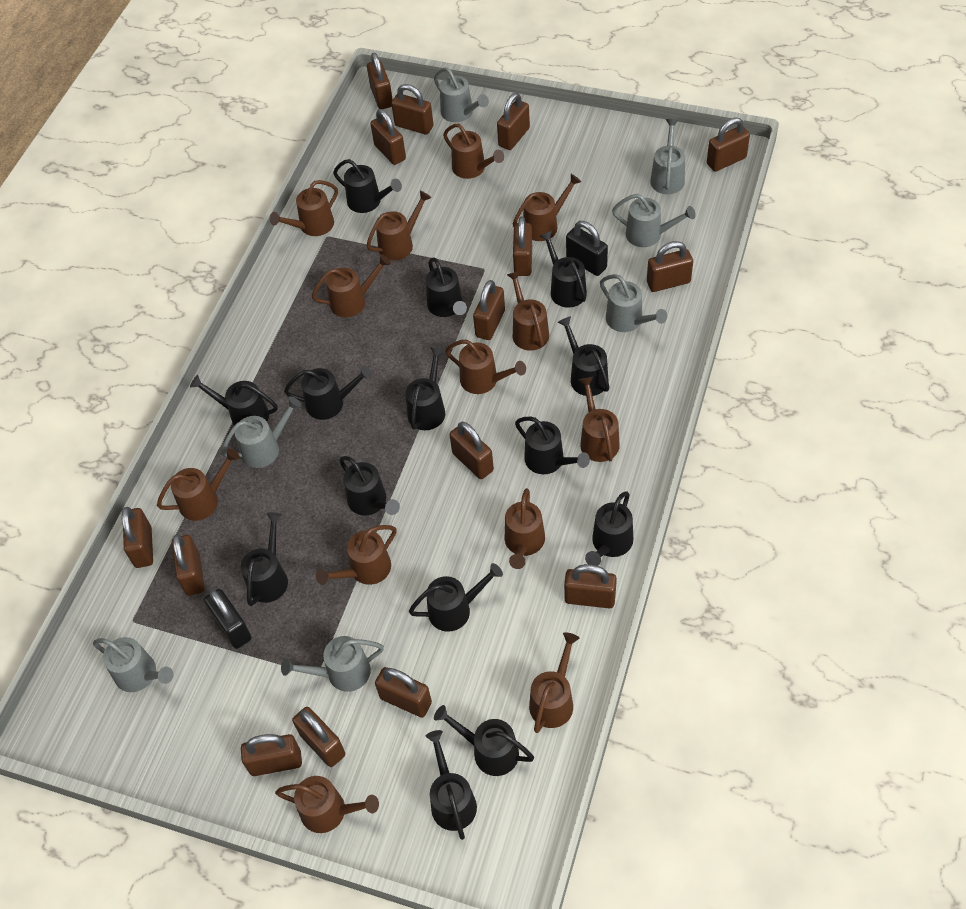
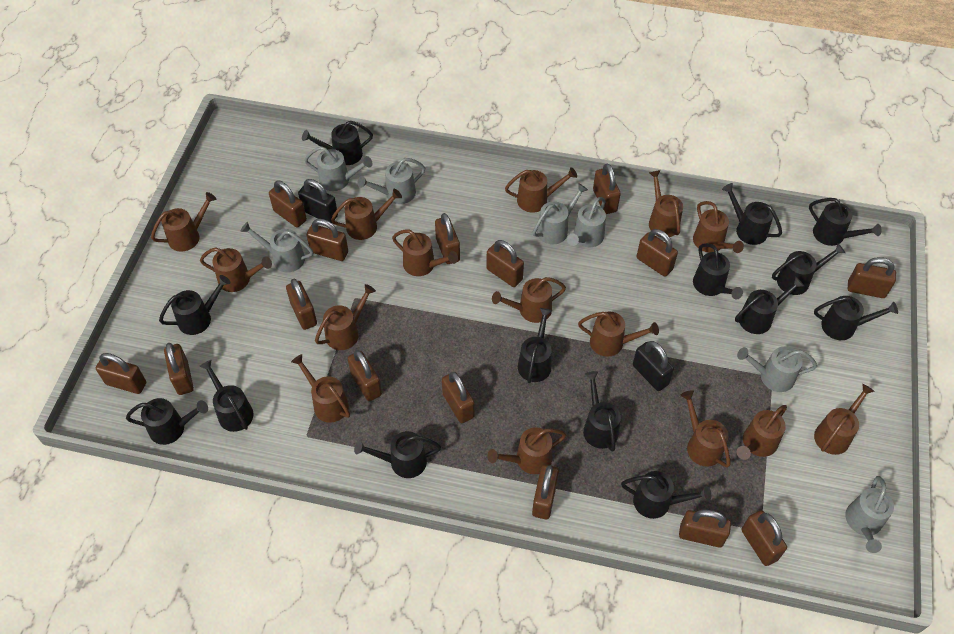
brown watering can: 13 -> 15

